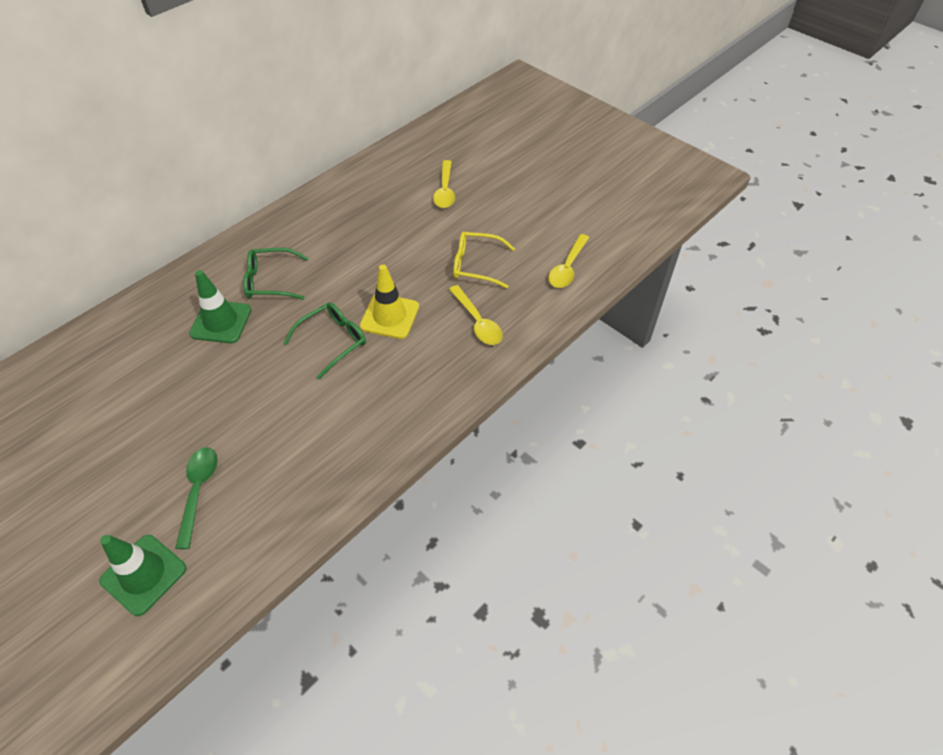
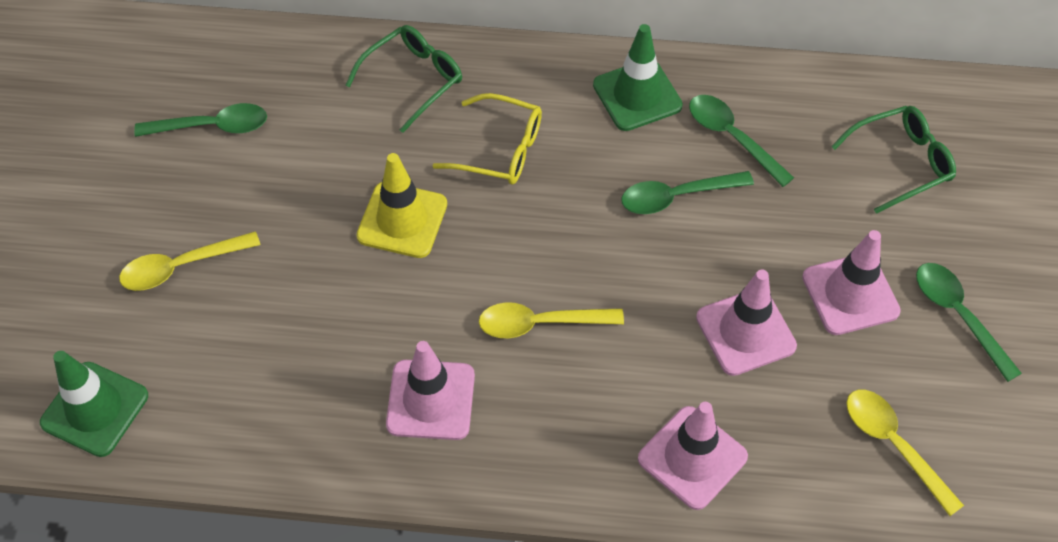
green spoon: 1 -> 4
pink traffic cone: 0 -> 4

